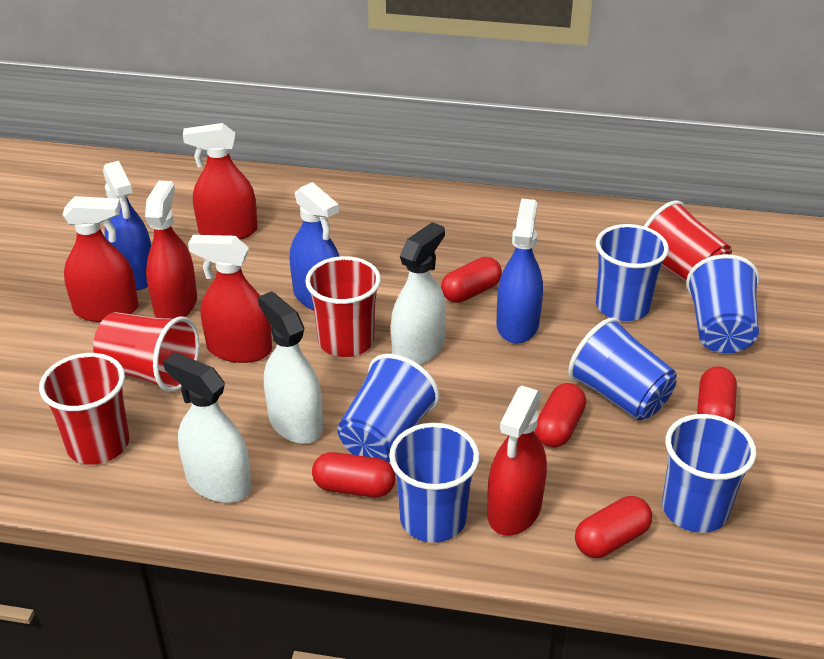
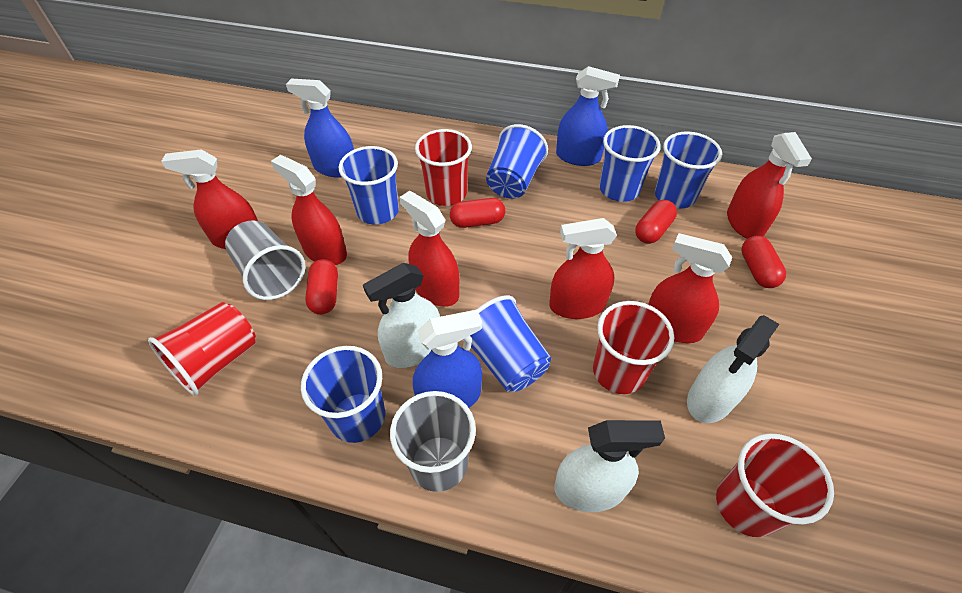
grey cup: 0 -> 2
red capsule: 5 -> 4
red spray bottle: 5 -> 6

